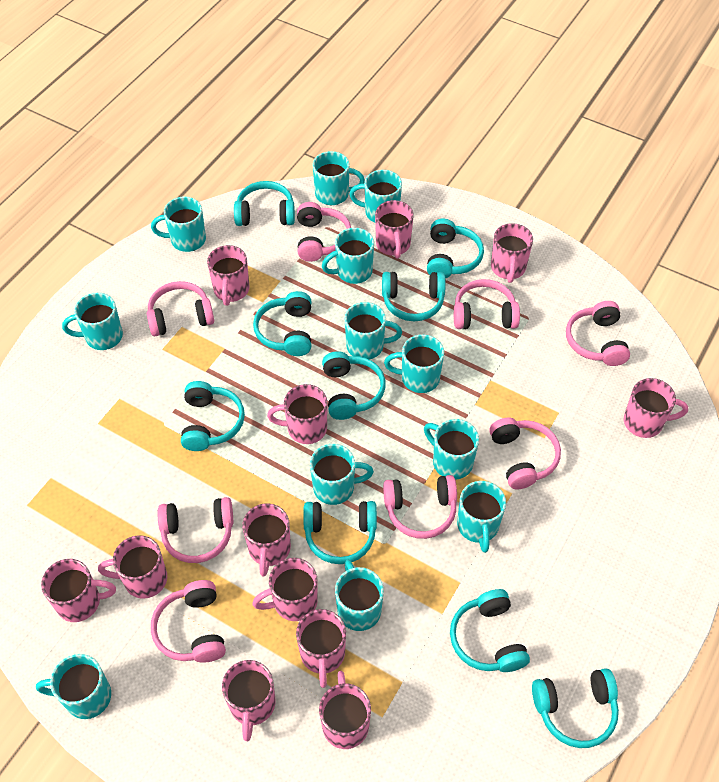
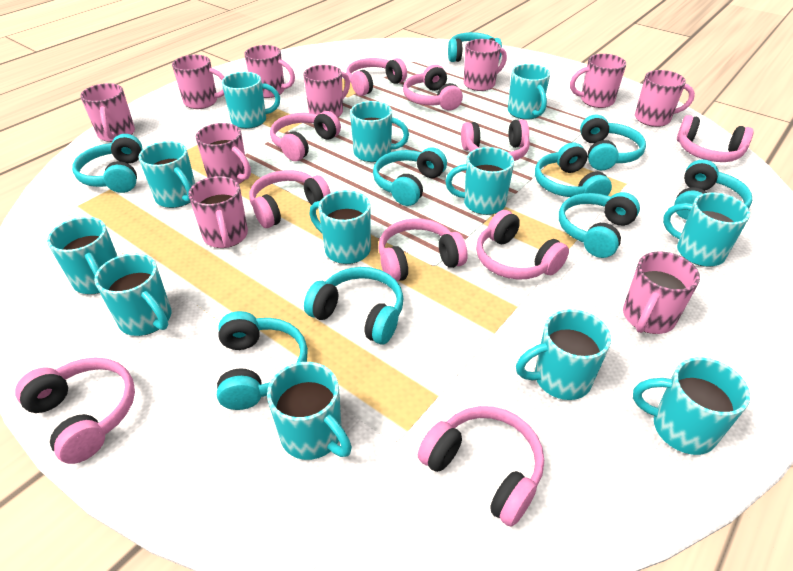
pink headphones: 8 -> 10
pink mug: 12 -> 10

